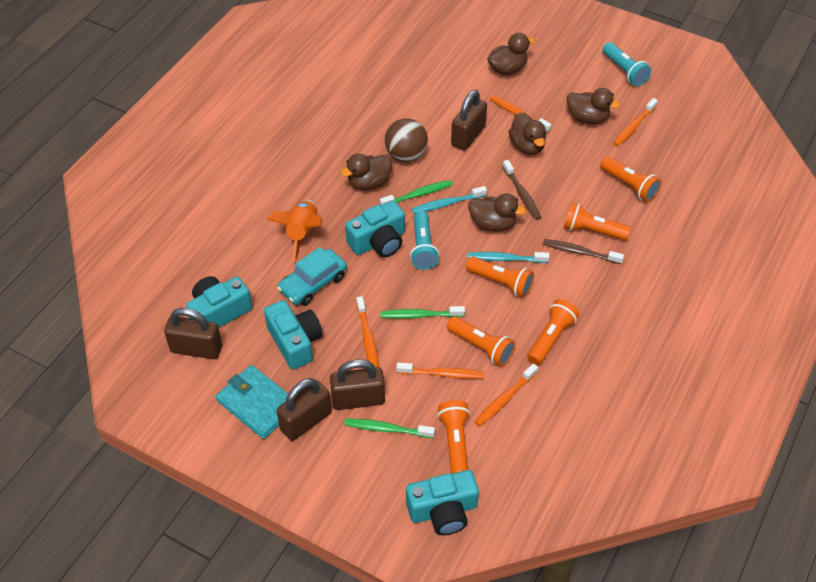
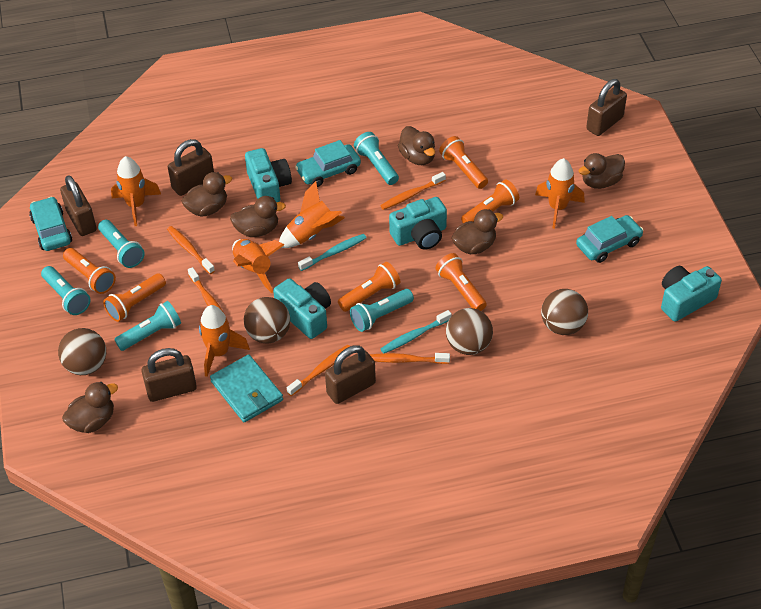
brown ball: 1 -> 4
brown duck: 5 -> 6
brown padlock: 4 -> 5
brown toothbrush: 2 -> 0
green toothbrush: 3 -> 0
orange rocket: 1 -> 5
turquoise car: 1 -> 3
turquoise flashlight: 2 -> 5

